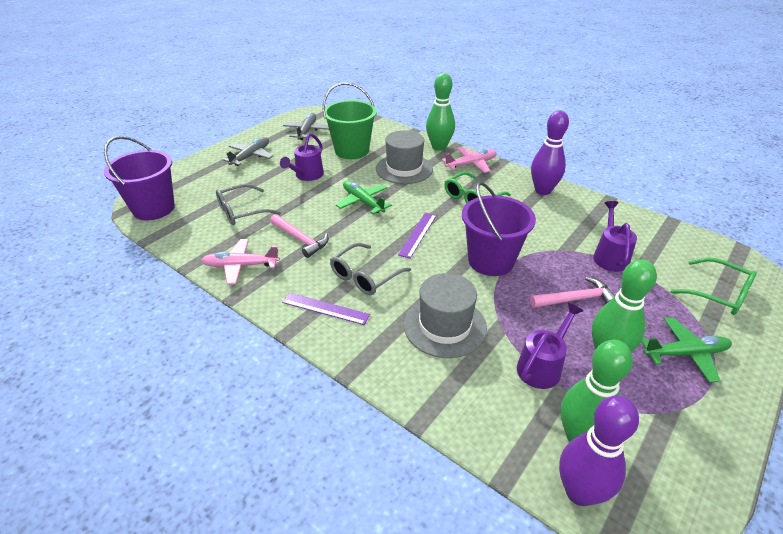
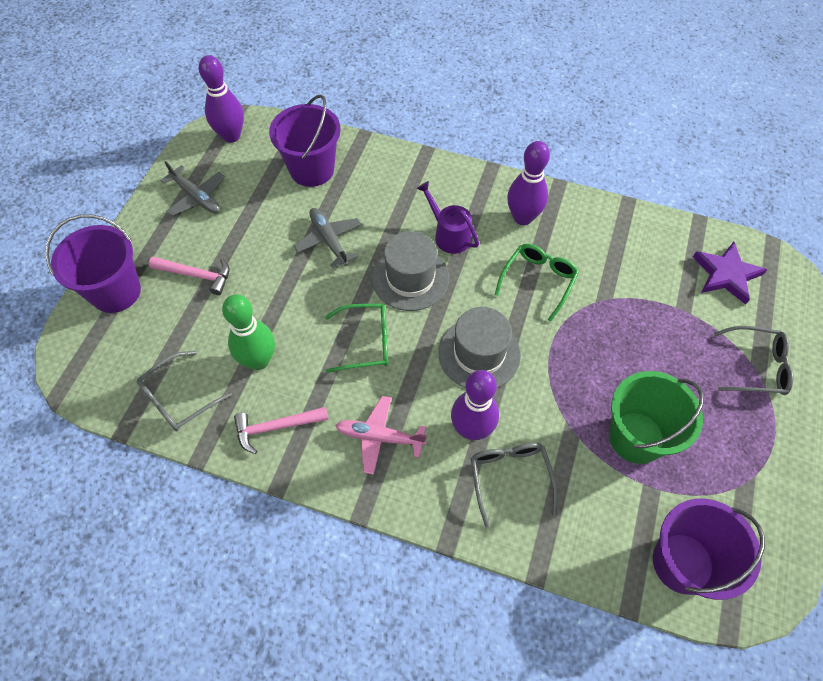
green bowling pin: 3 -> 1
green plane: 2 -> 0
grey glasses: 2 -> 3
pink plane: 2 -> 1
purple bowling pin: 2 -> 3
purple bucket: 2 -> 3
purple ruler: 2 -> 0
purple star: 0 -> 1
purple watering can: 3 -> 1

